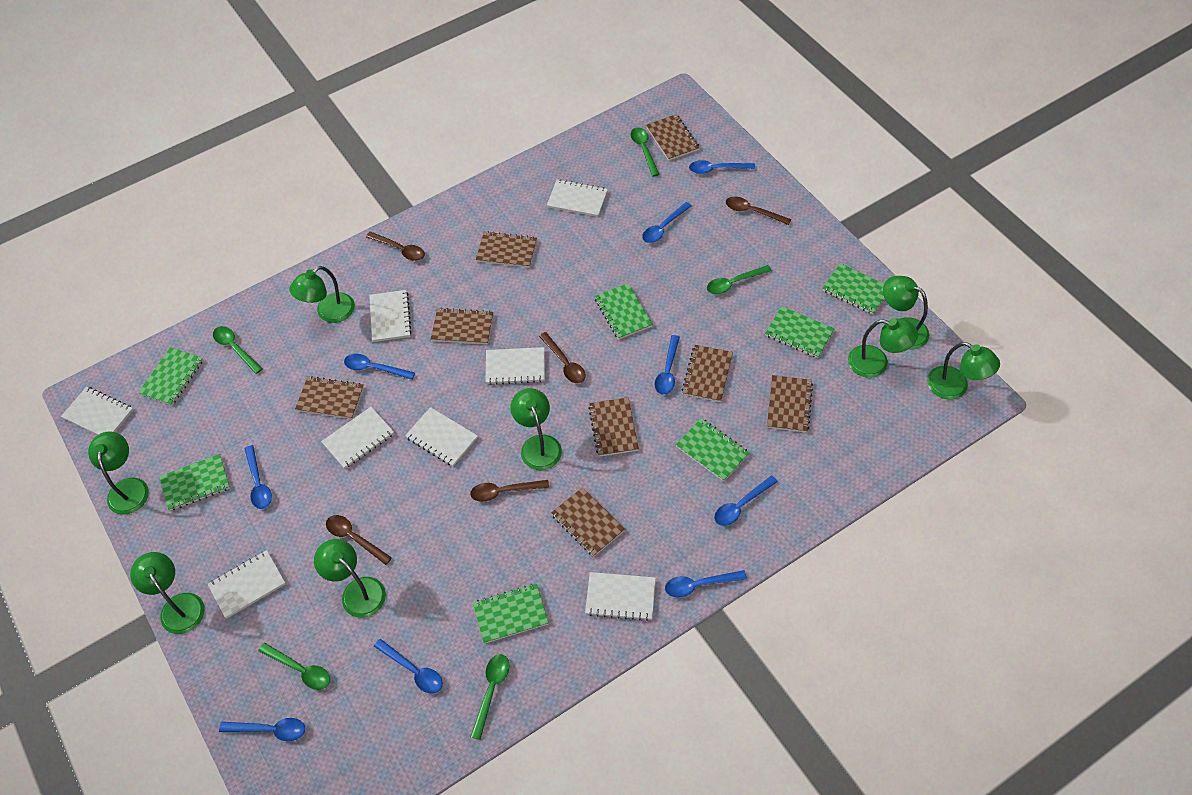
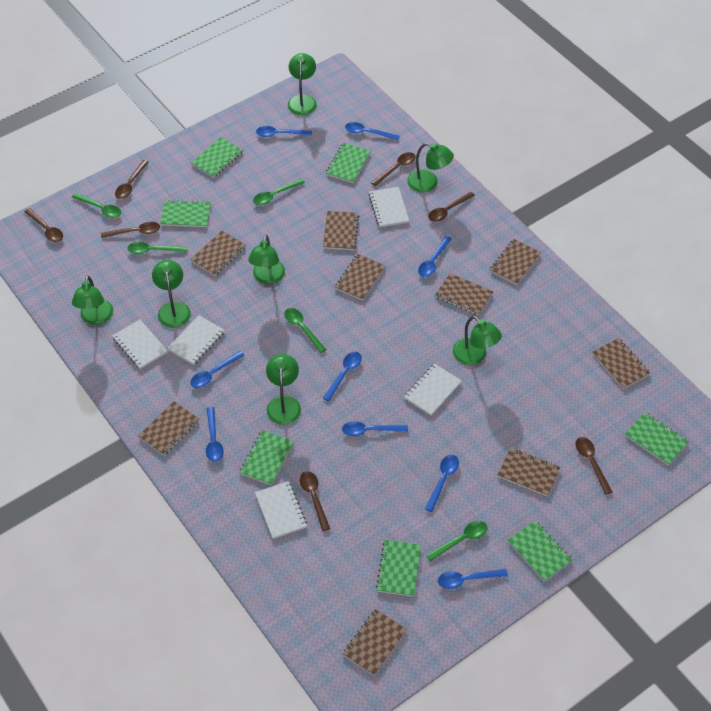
brown notebook: 8 -> 9
brown spoon: 5 -> 7
green lamp: 8 -> 7
white notebook: 8 -> 5

